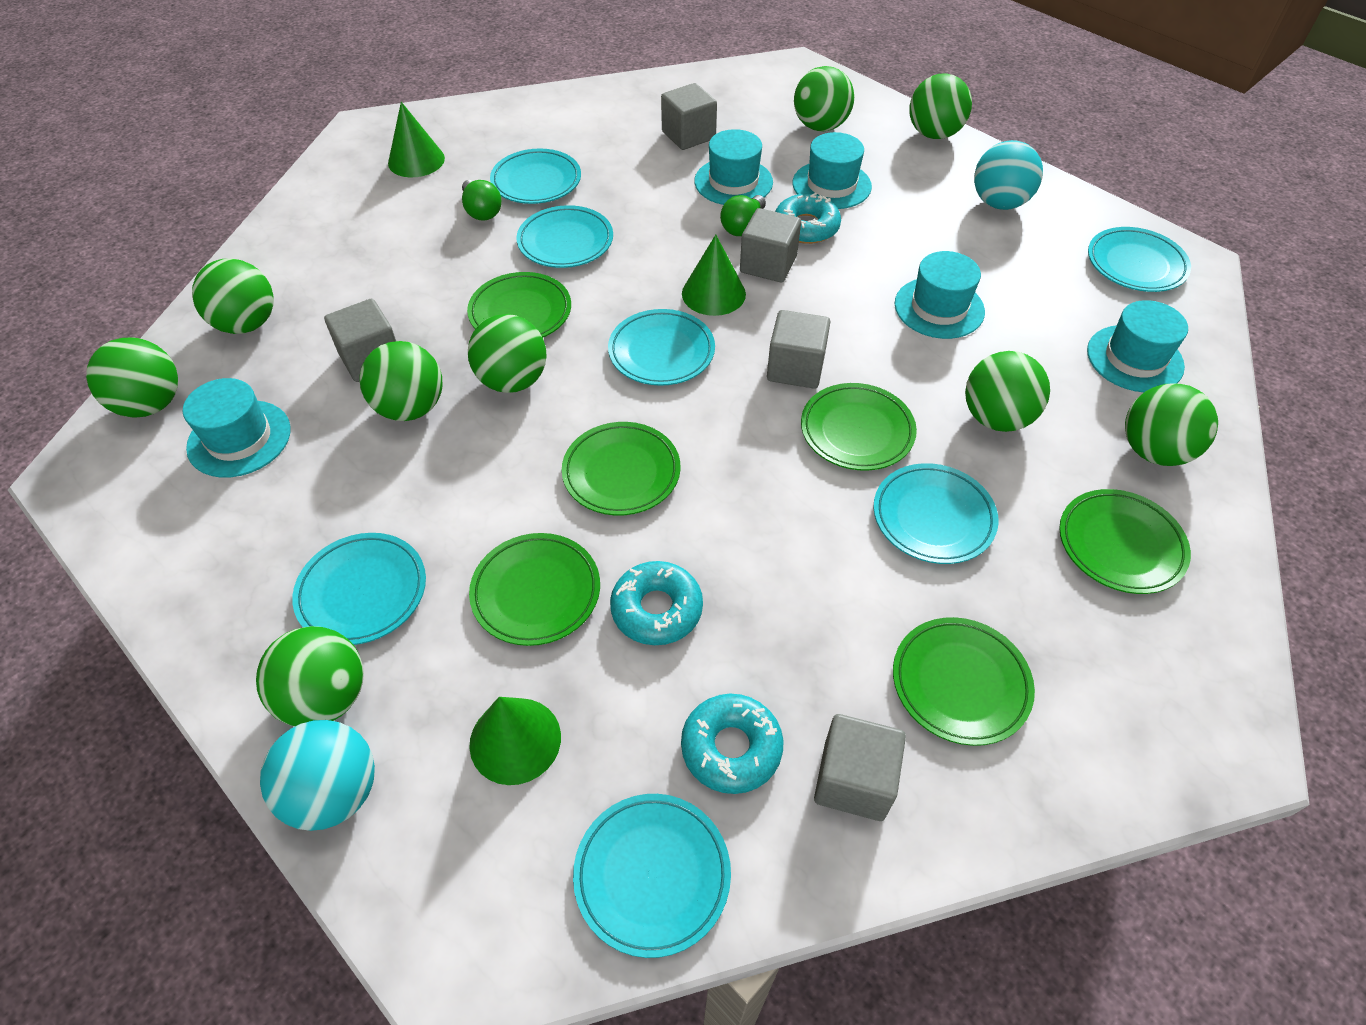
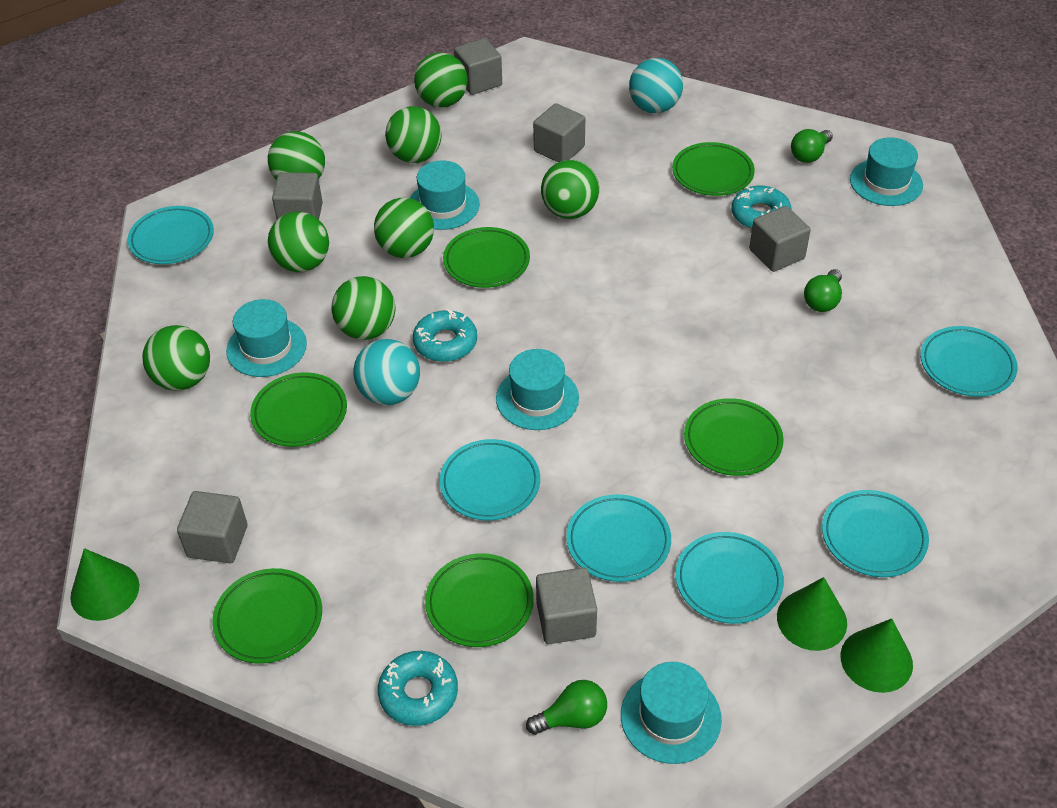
green ball: 9 -> 8
green light bulb: 2 -> 3
grey cube: 5 -> 6
turquoise plate: 7 -> 6

